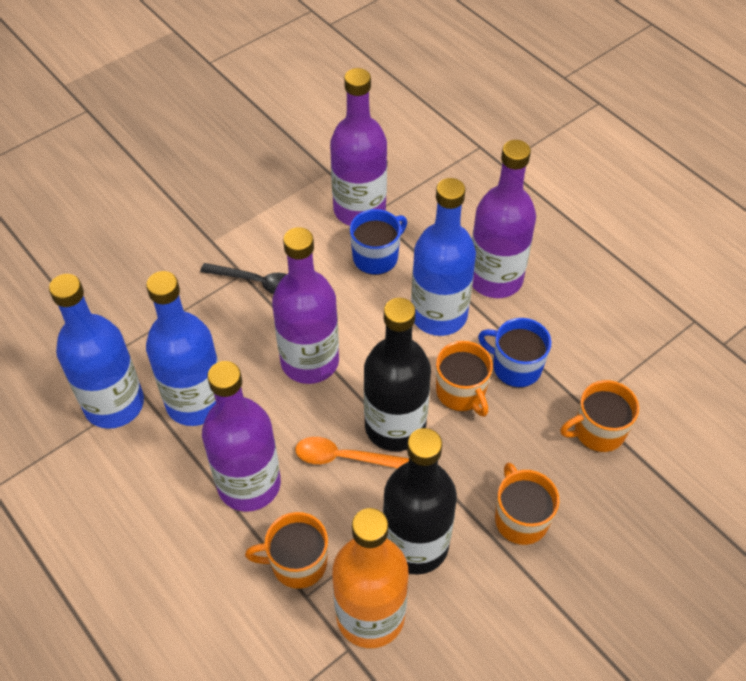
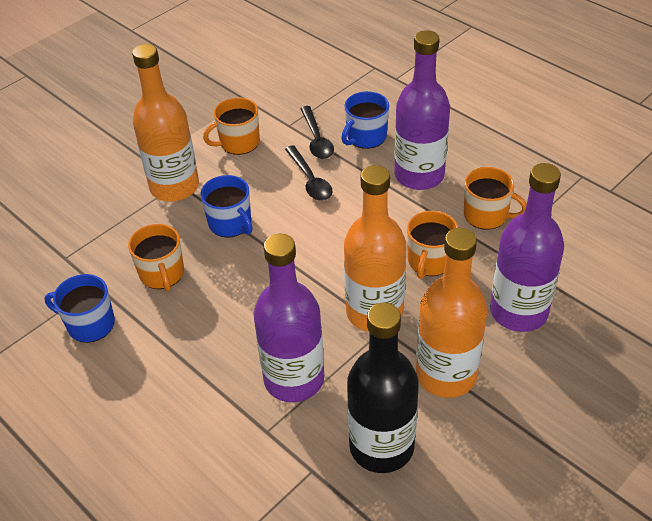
black bottle: 2 -> 1
black spoon: 1 -> 2
blue bottle: 3 -> 0
blue mug: 2 -> 3
orange bottle: 1 -> 3
orange spoon: 1 -> 0
purple bottle: 4 -> 3

